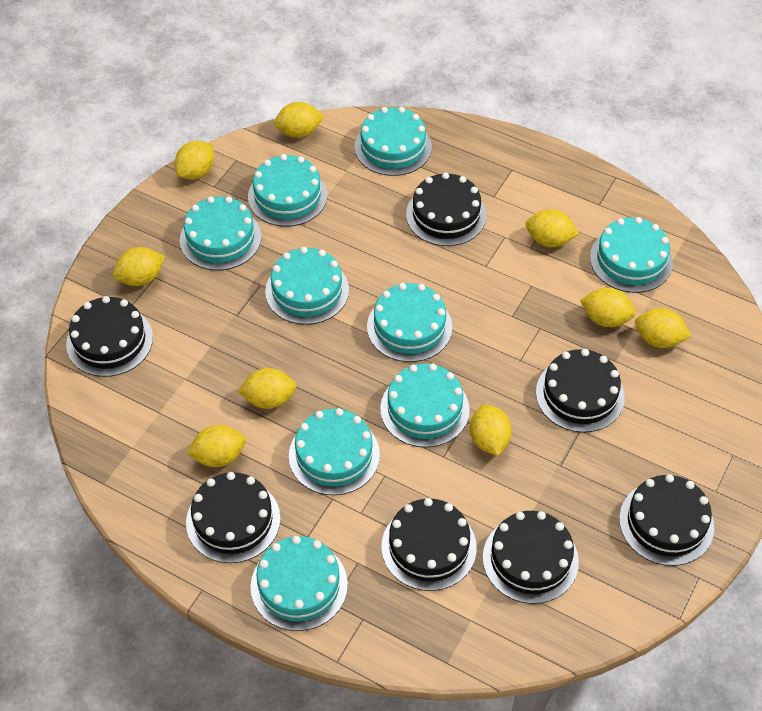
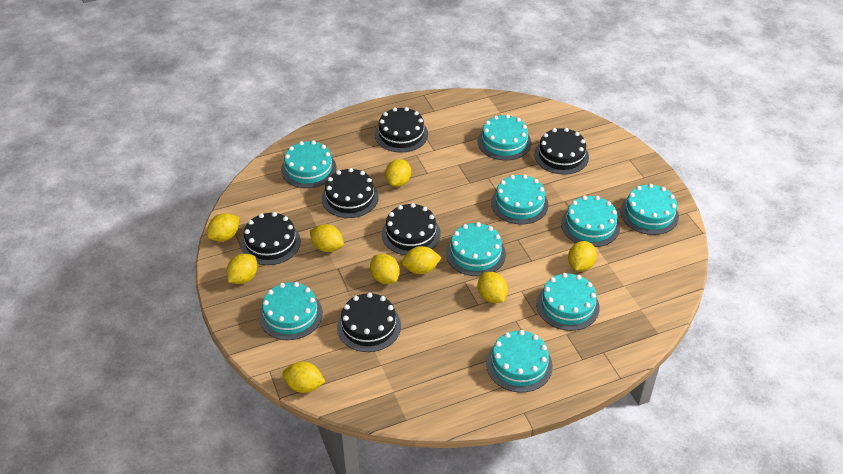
black cake: 7 -> 6

